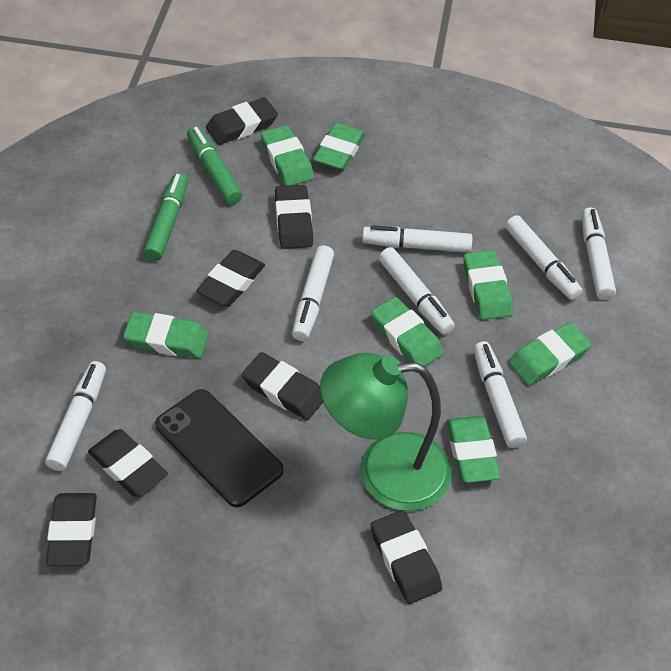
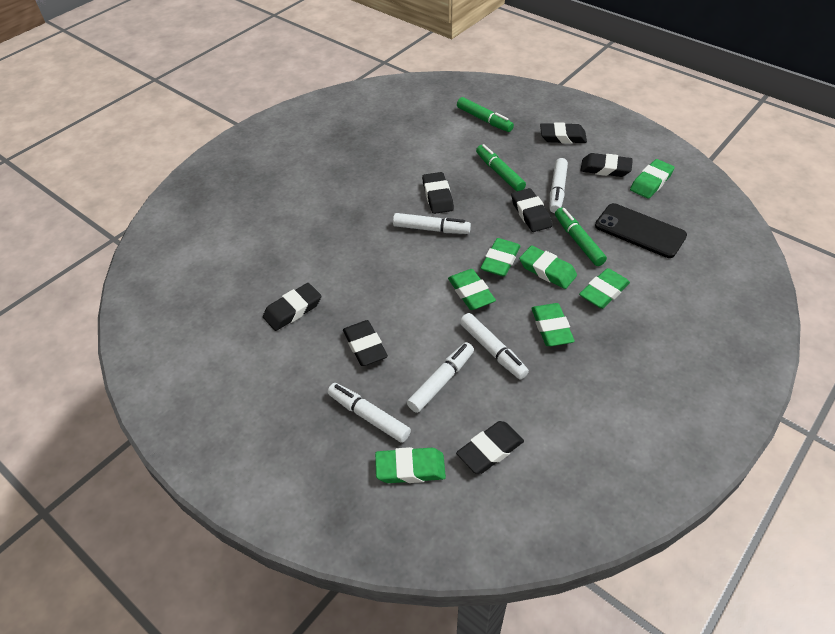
green lamp: 1 -> 0
green marker: 2 -> 3
white marker: 7 -> 5

